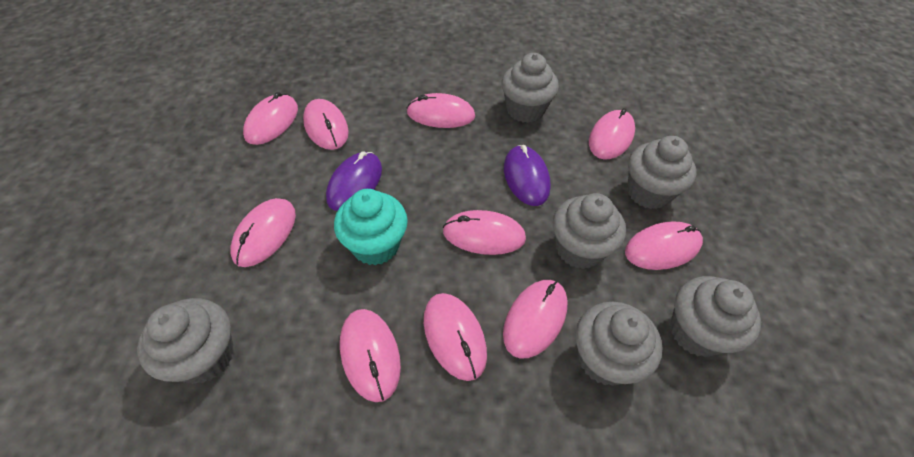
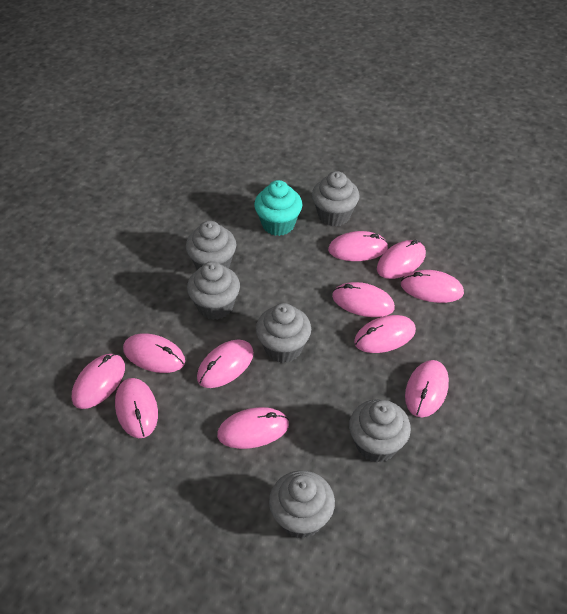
pink mouse: 10 -> 11
purple mouse: 2 -> 0

